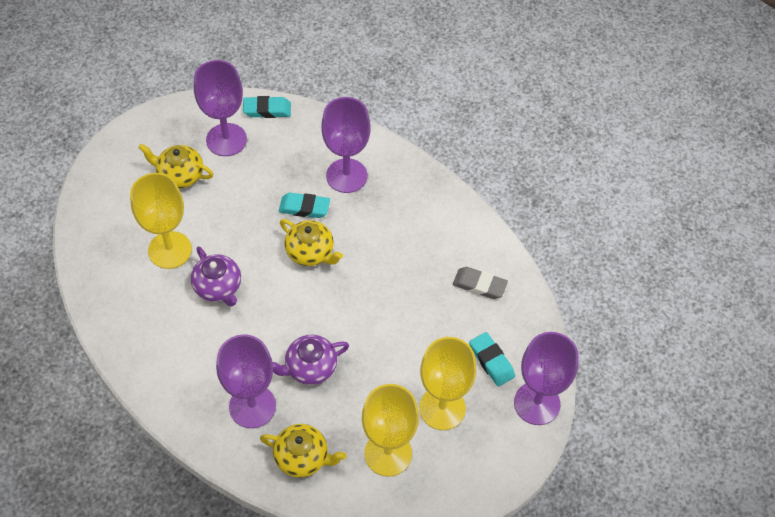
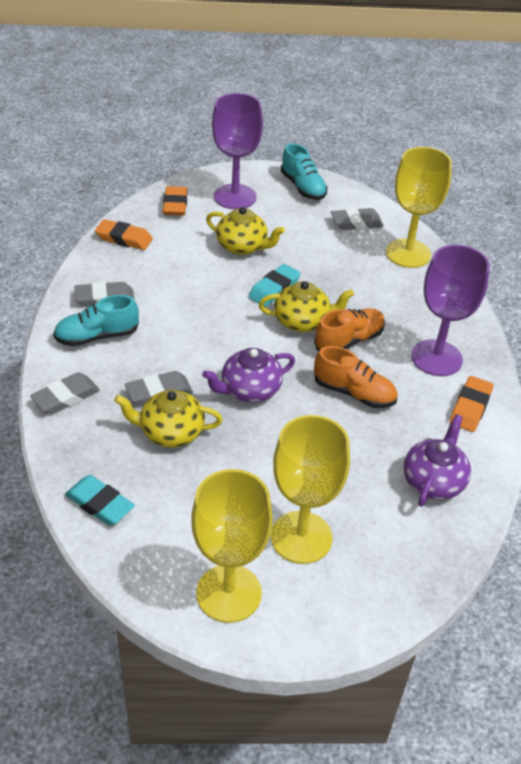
grey eraser: 1 -> 4
orange eraser: 0 -> 3
orange shoe: 0 -> 2
purple goblet: 4 -> 2
turquoise eraser: 3 -> 2
turquoise shoe: 0 -> 2

